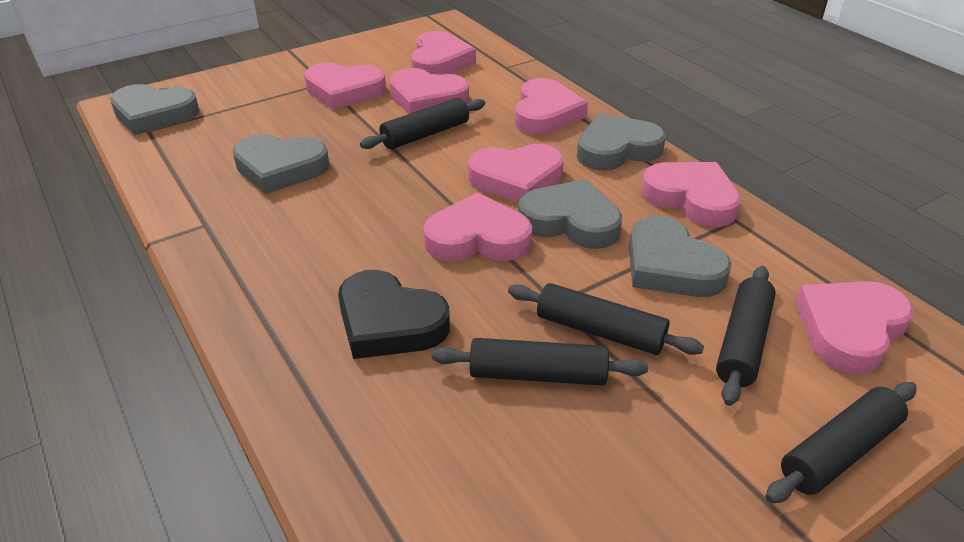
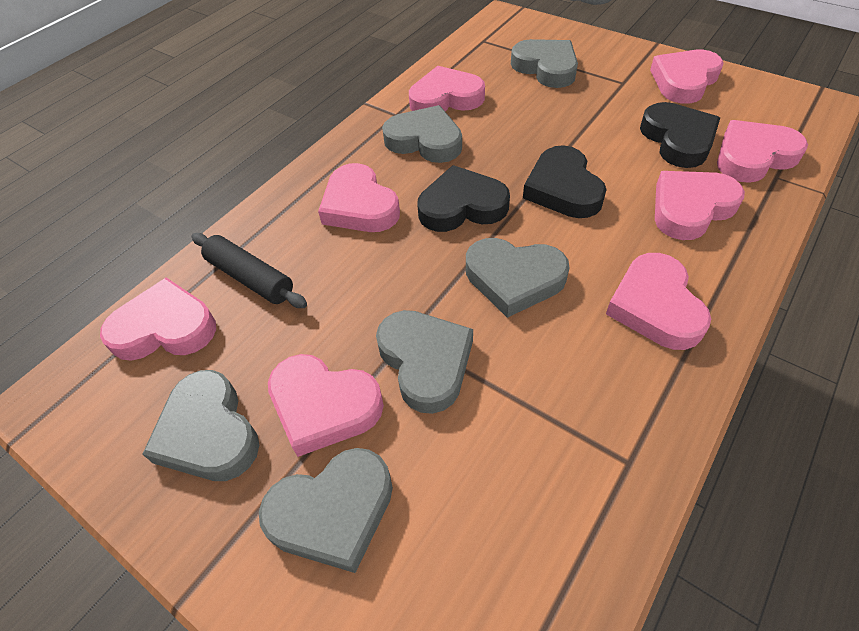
black heart: 1 -> 3
black rolling pin: 5 -> 1
grey heart: 5 -> 6

